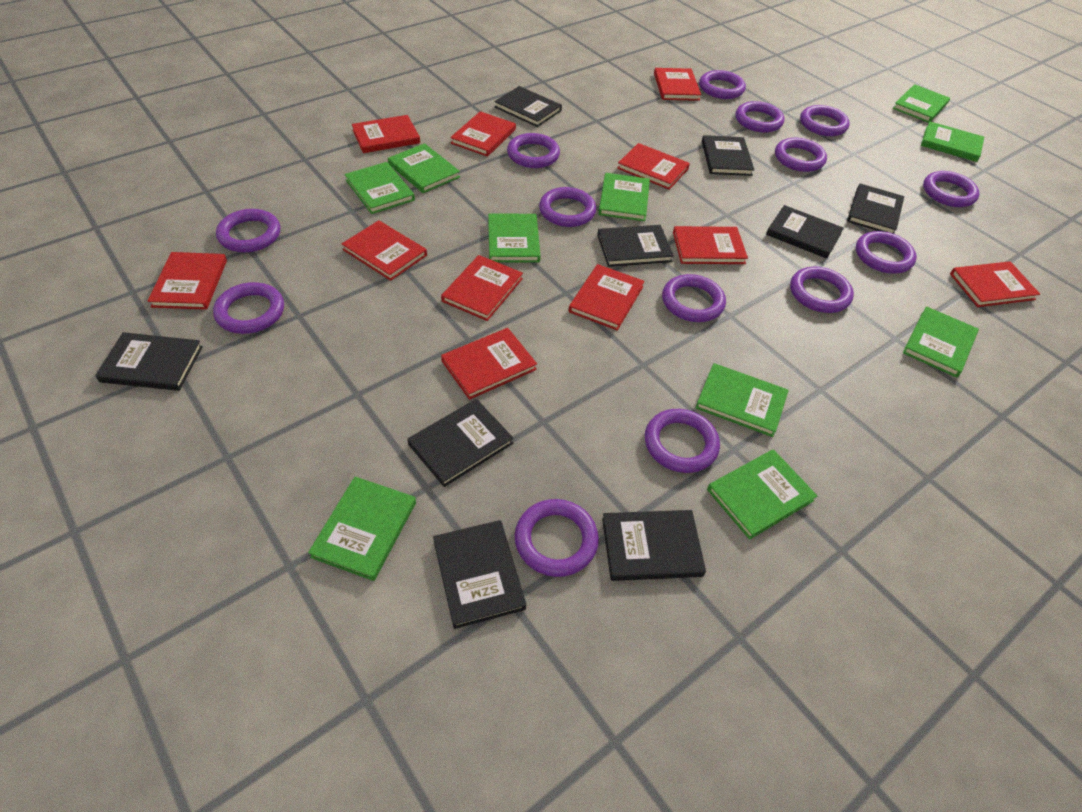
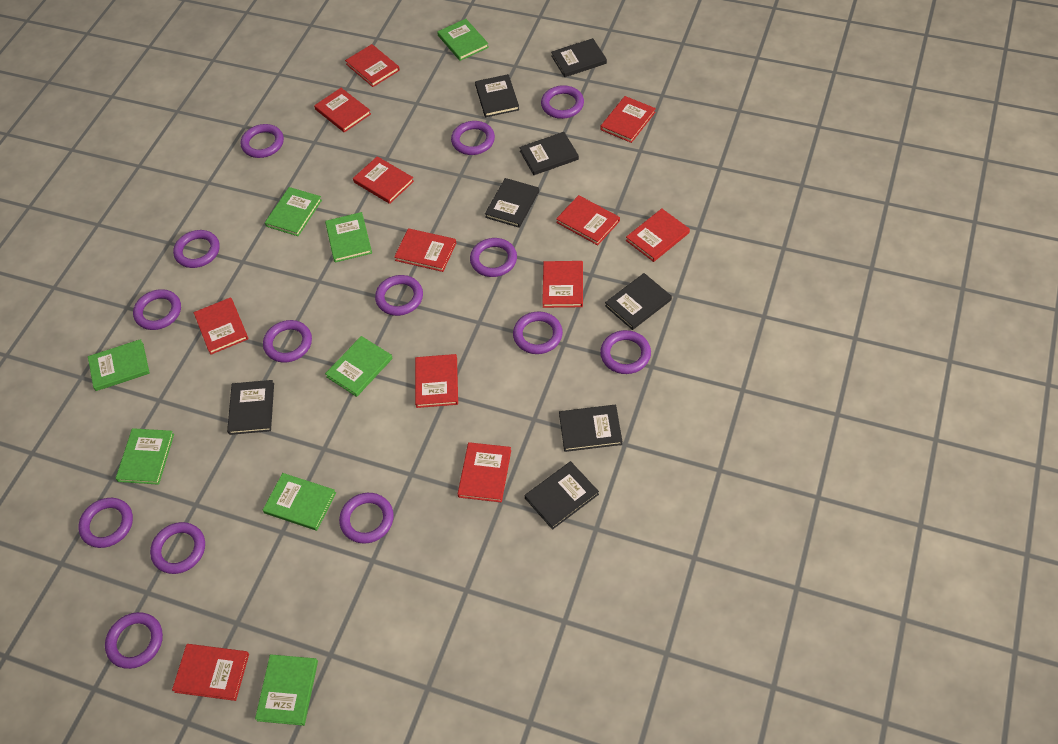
black book: 9 -> 8
green book: 10 -> 8
red book: 11 -> 12

